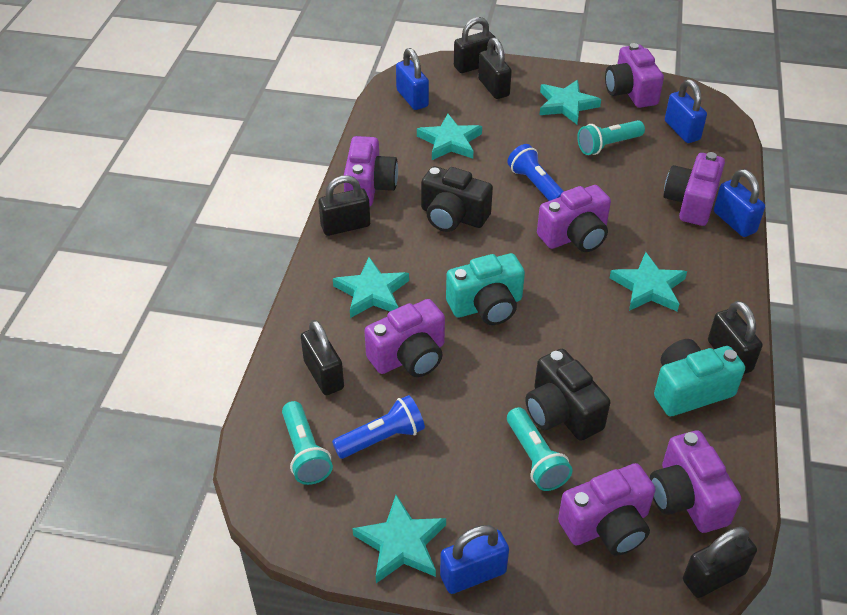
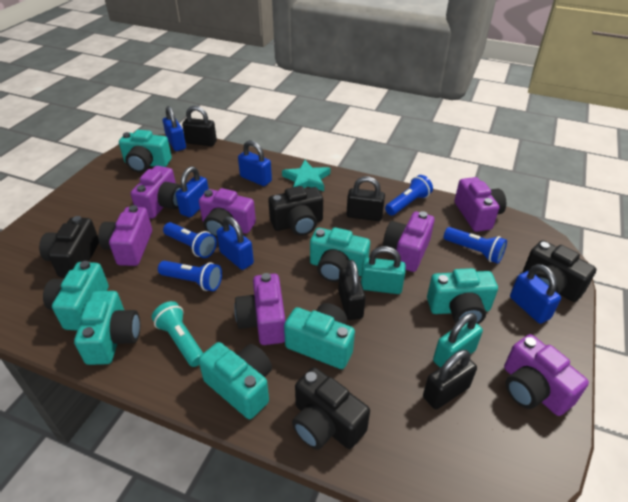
black camera: 2 -> 4
black padlock: 6 -> 4
blue flashlight: 2 -> 4
blue padlock: 4 -> 5
turquoise camera: 2 -> 7
turquoise flashlight: 3 -> 1
turquoise padlock: 0 -> 2
turquoise star: 5 -> 1

